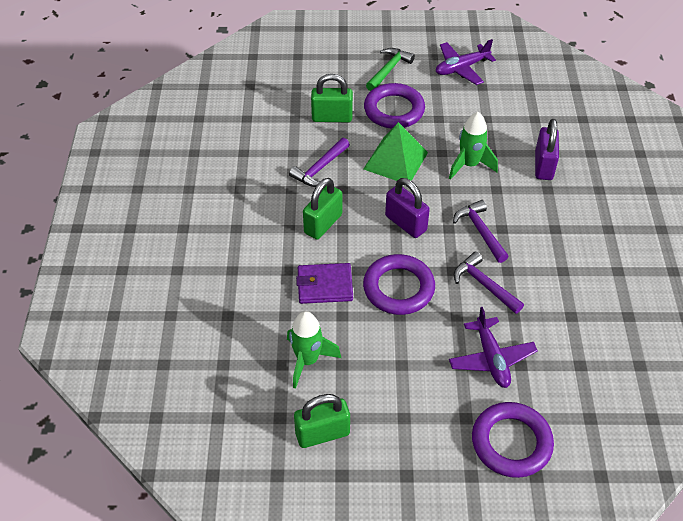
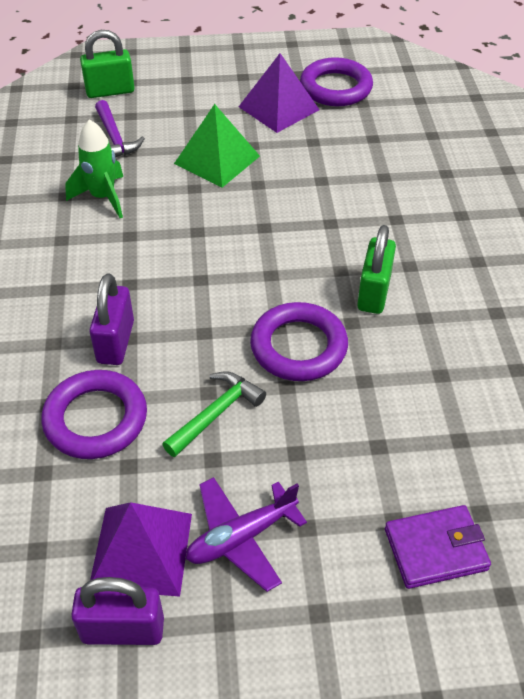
green padlock: 3 -> 2
green rocket: 2 -> 1
purple hammer: 3 -> 1
purple plane: 2 -> 1
purple pyramid: 0 -> 2

